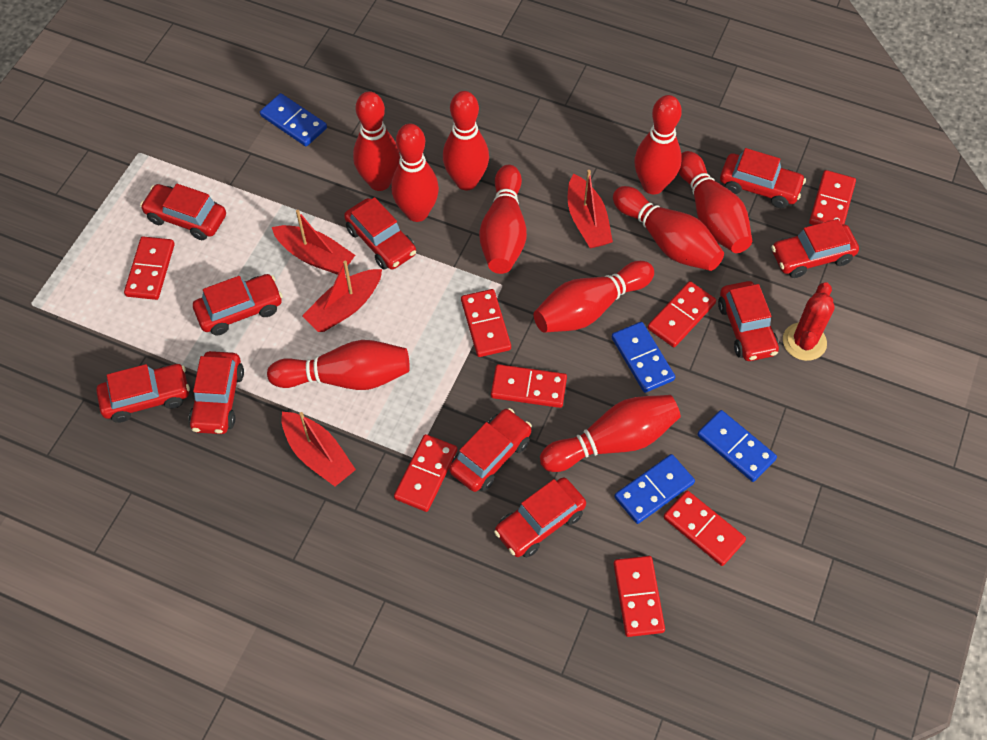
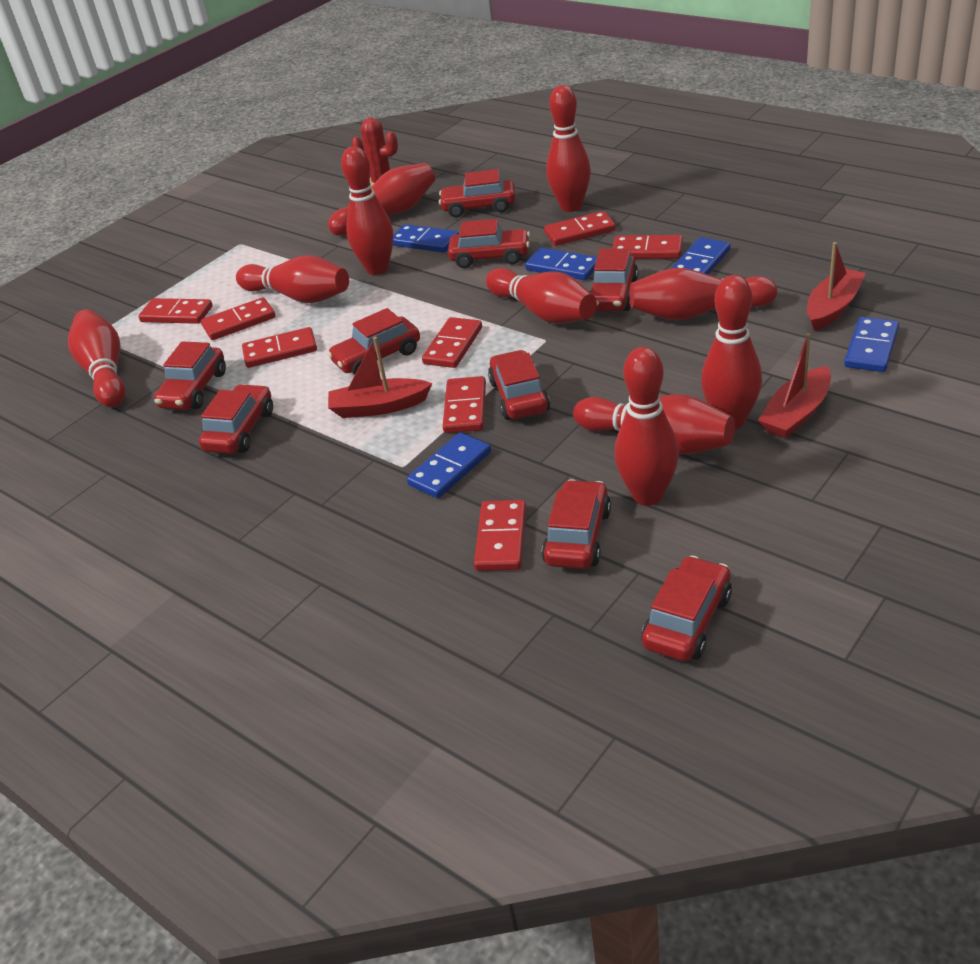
blue domino: 4 -> 5
red boat: 4 -> 3
red car: 10 -> 9

